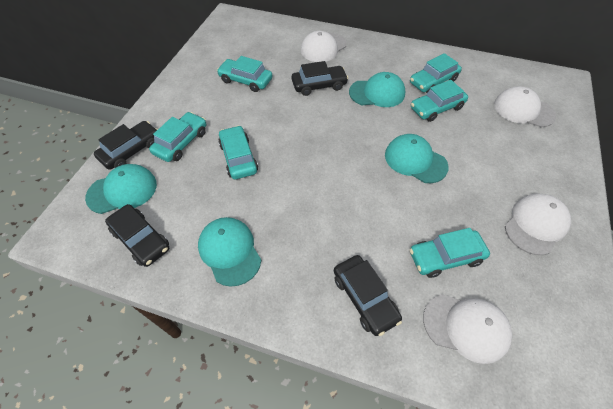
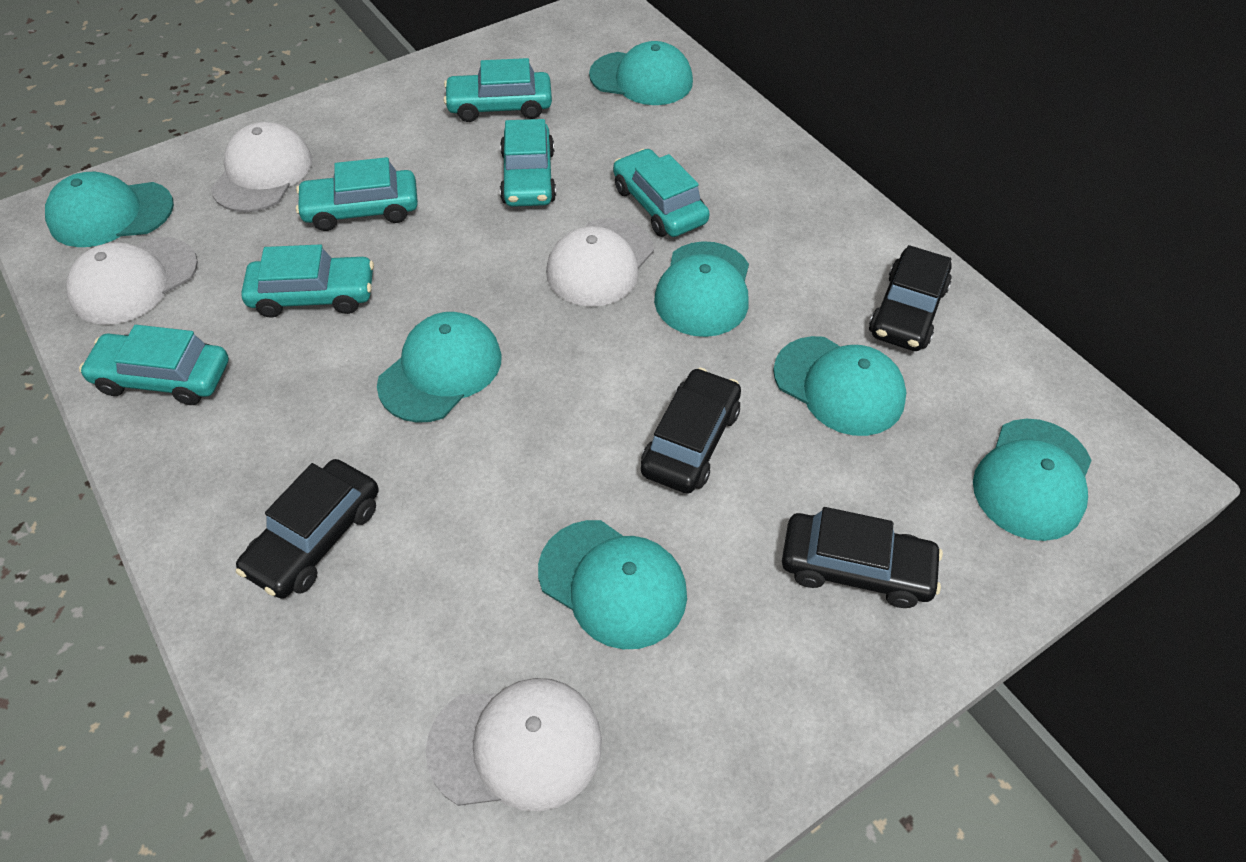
turquoise cap: 4 -> 7

